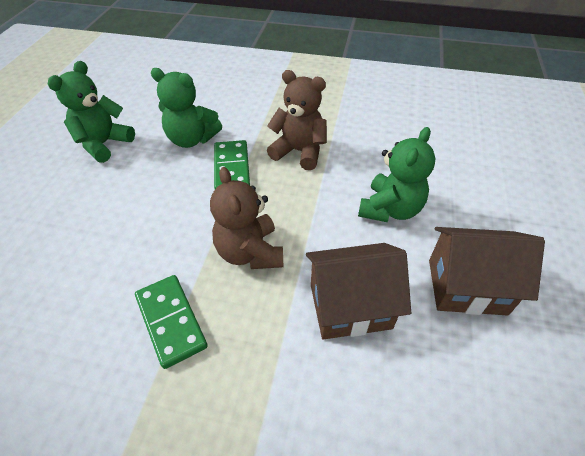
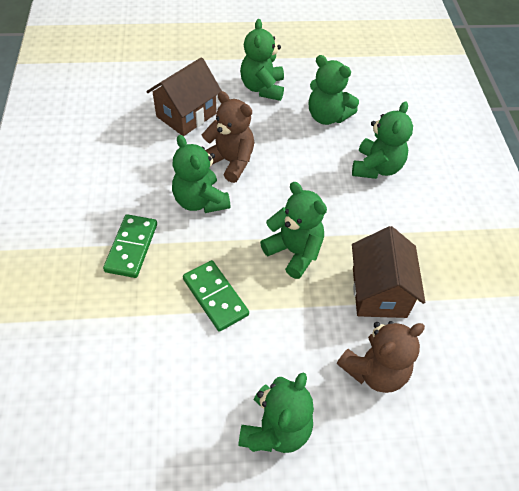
green teddy bear: 3 -> 6

